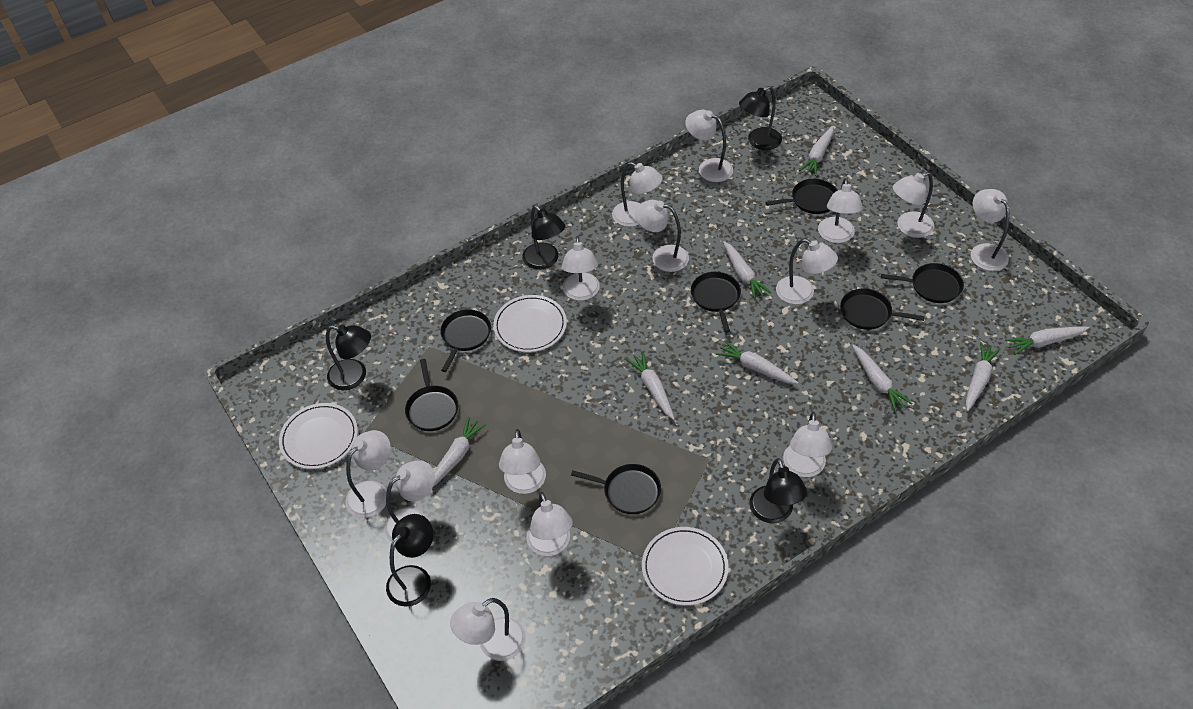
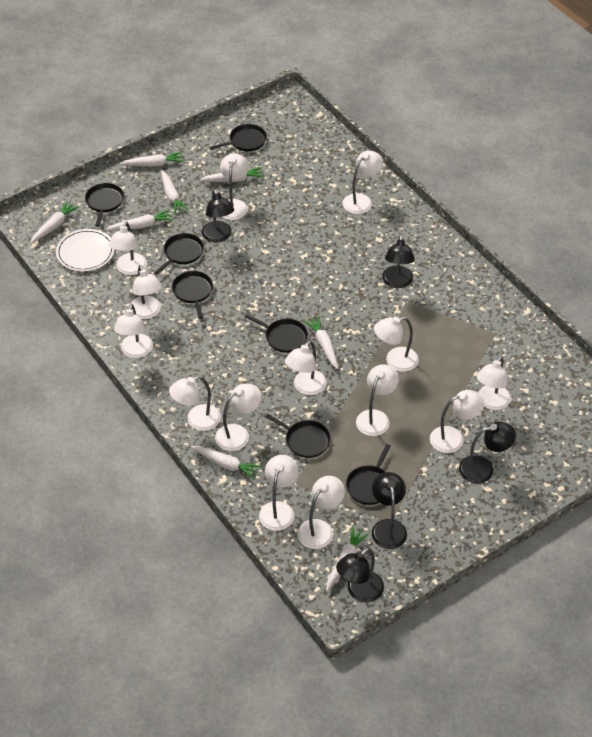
white plate: 3 -> 1

